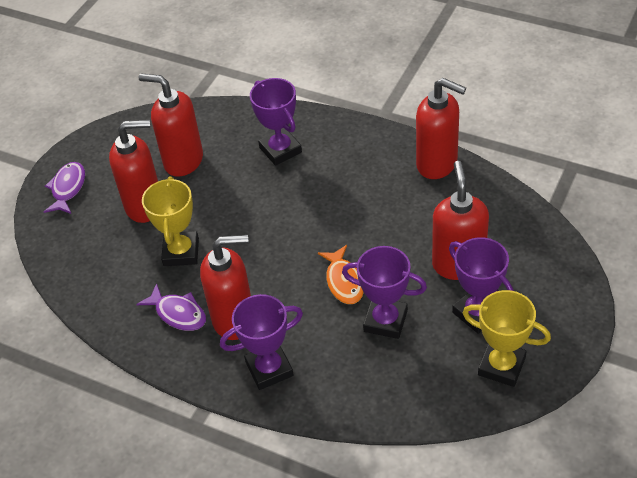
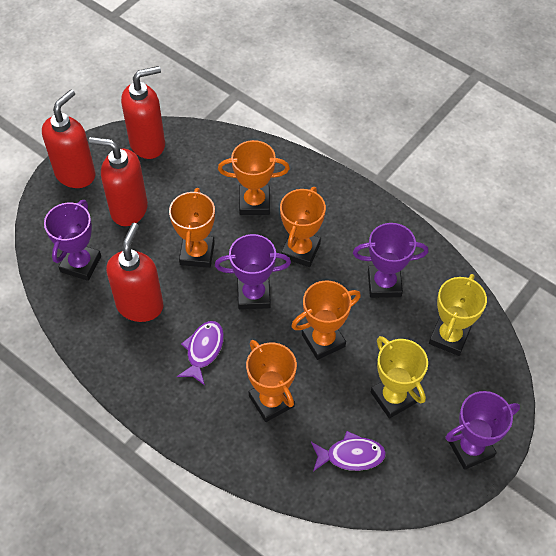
orange fish: 1 -> 0
orange trophy: 0 -> 5
red soap dispenser: 5 -> 4

